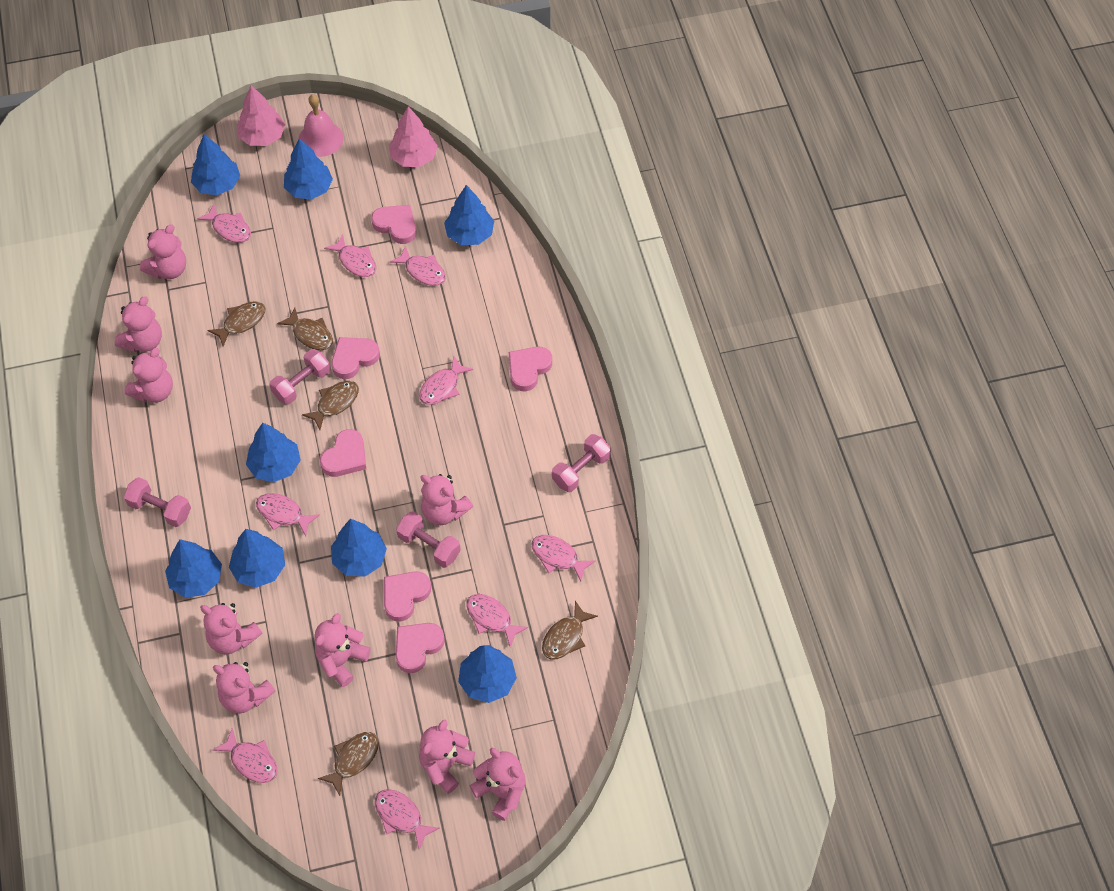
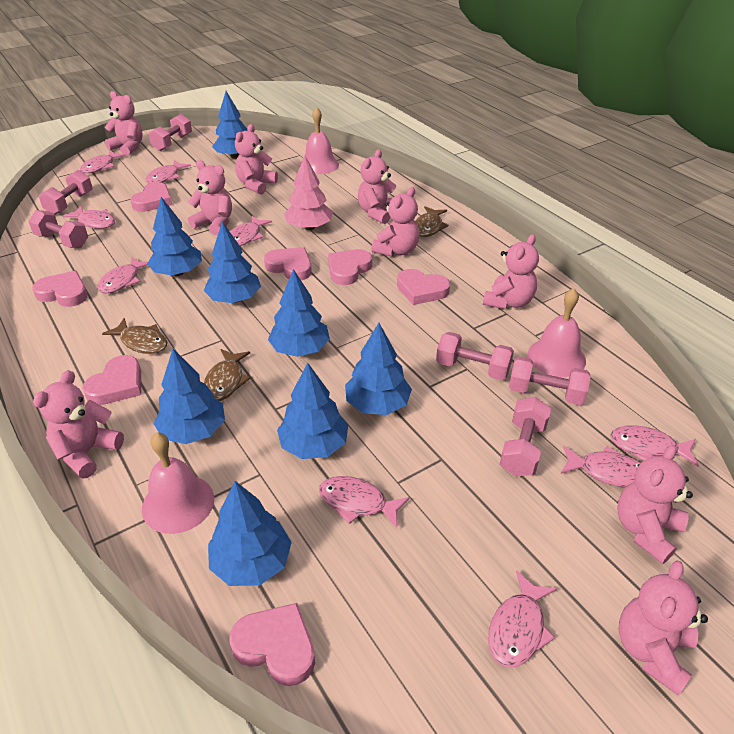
brown fish: 5 -> 3
pink bell: 1 -> 3
pink dumbbell: 4 -> 6
pink heart: 6 -> 7
pink tree: 2 -> 1

